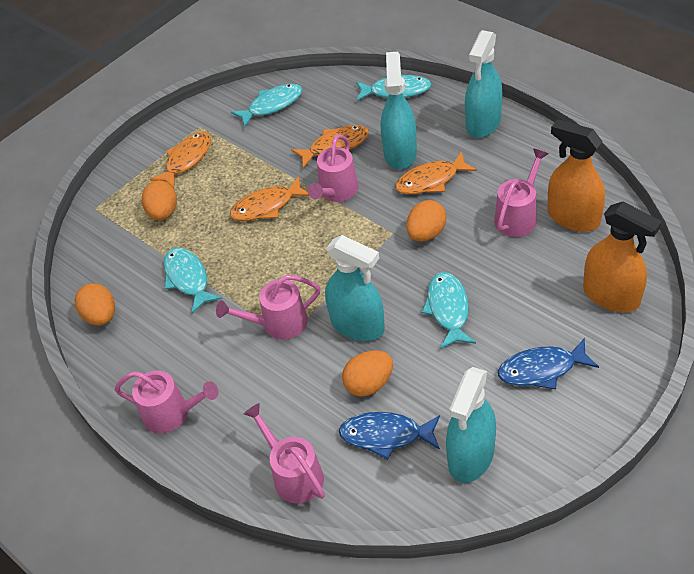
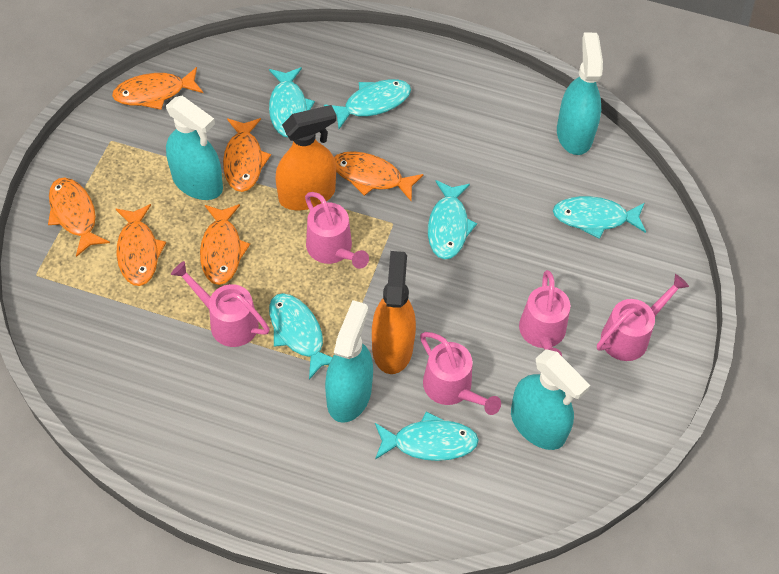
blue fish: 2 -> 0
orange egg: 4 -> 0
orange fish: 4 -> 6
turquoise fish: 4 -> 6

